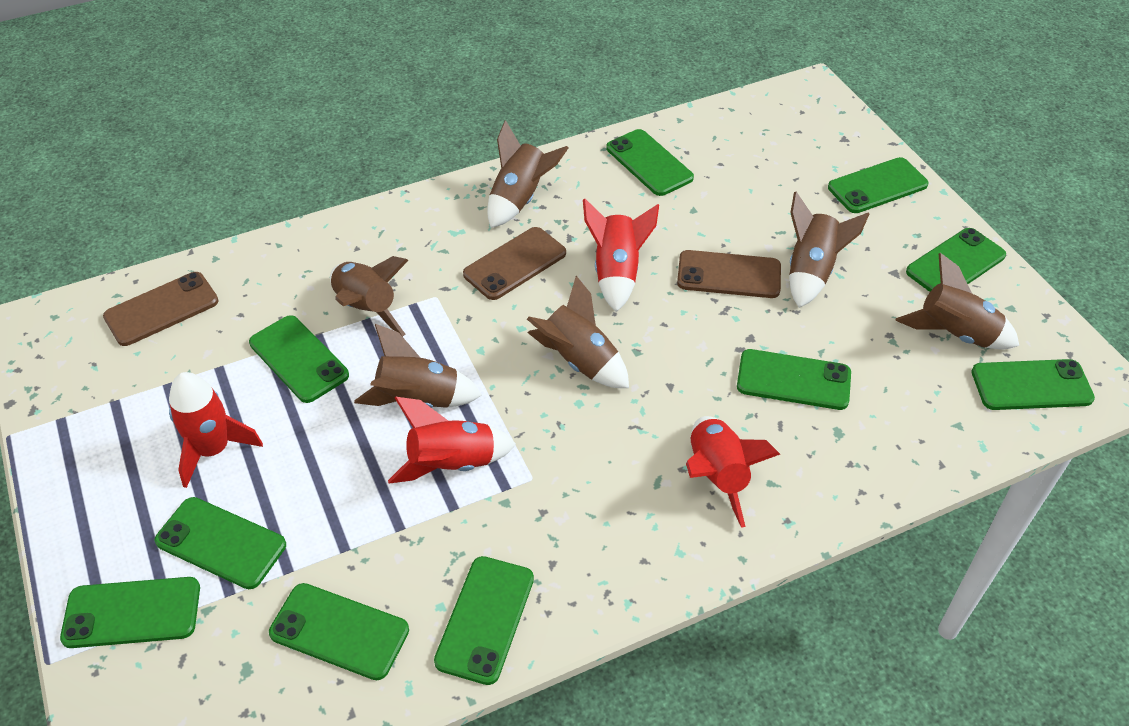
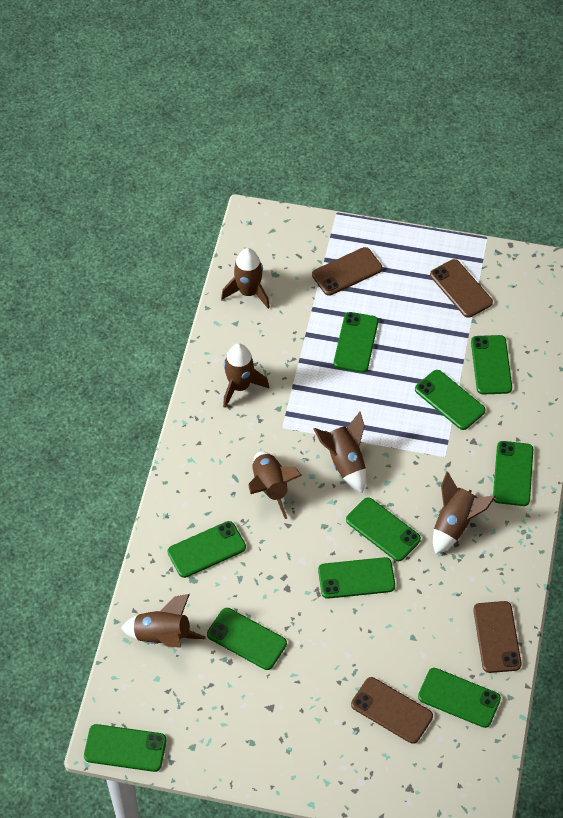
brown phone: 3 -> 4
red rocket: 4 -> 0

